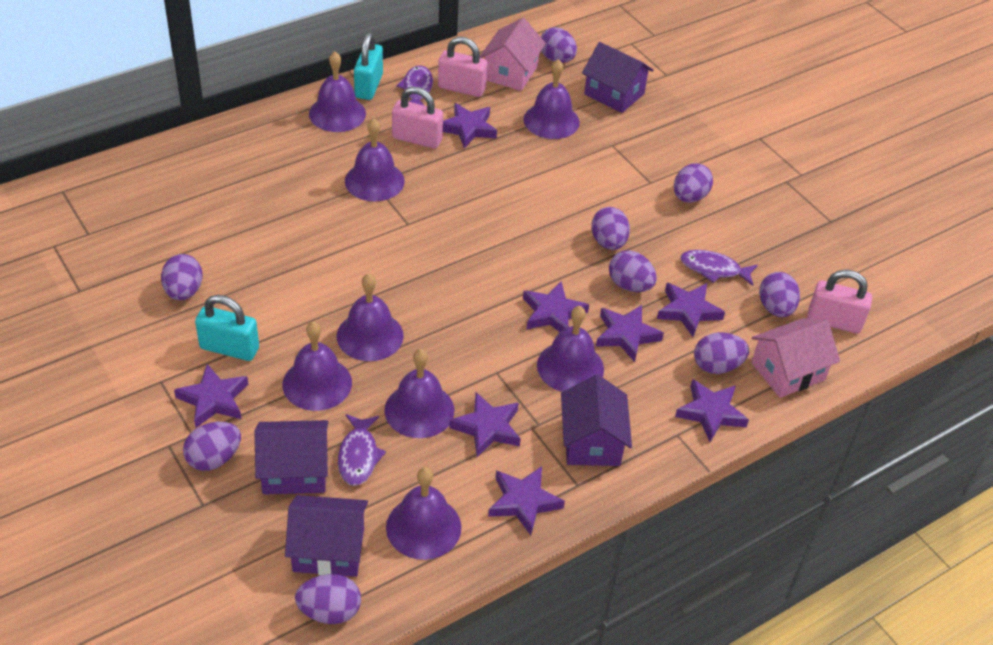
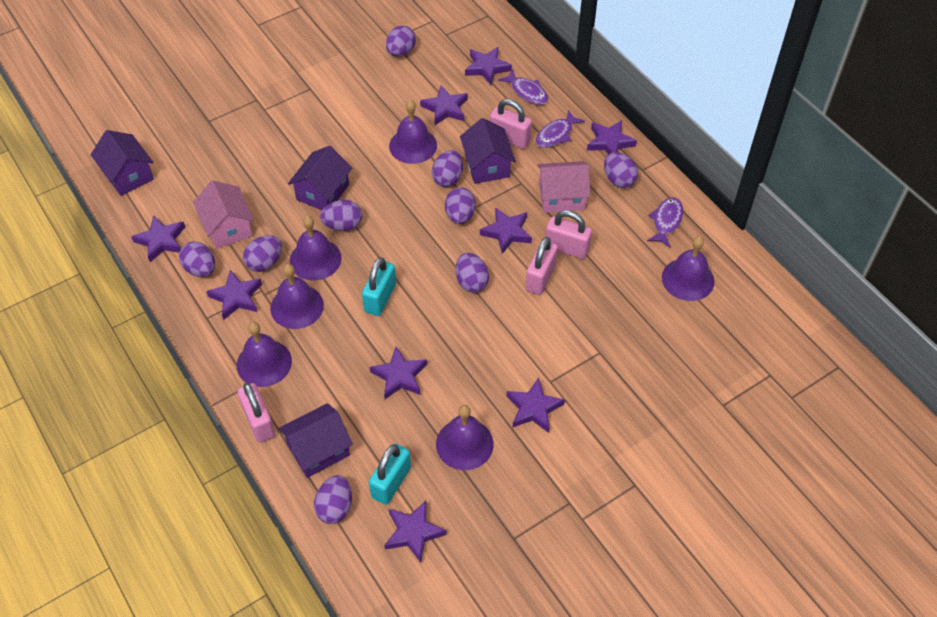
pink padlock: 3 -> 4
purple bell: 8 -> 6
purple star: 8 -> 9

